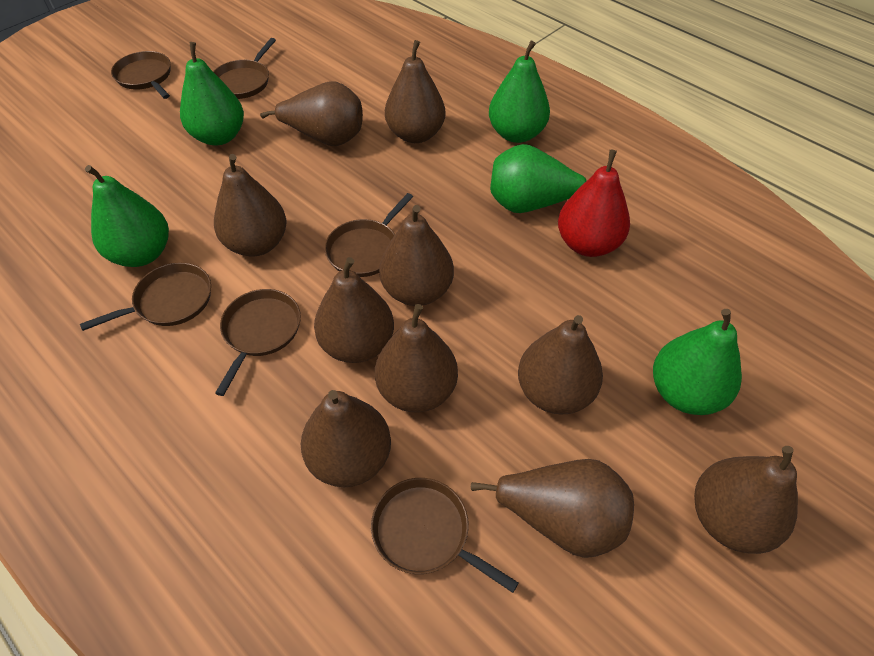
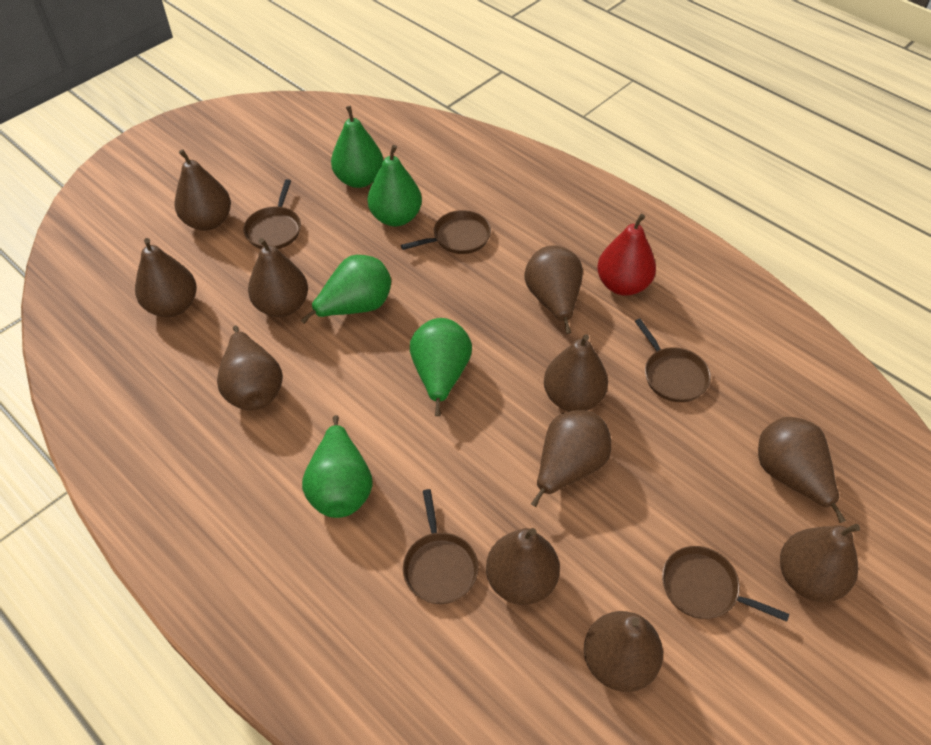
brown pan: 6 -> 5
brown pear: 10 -> 11

